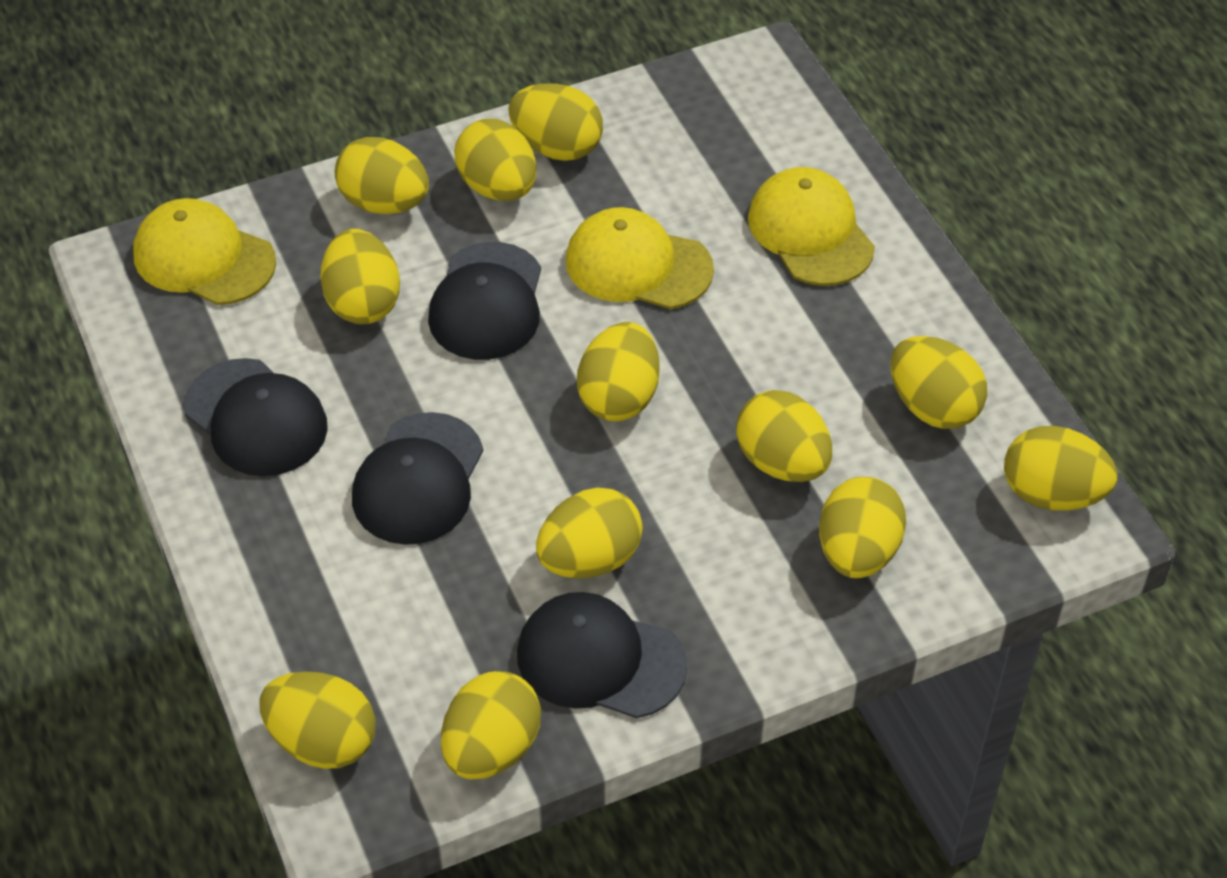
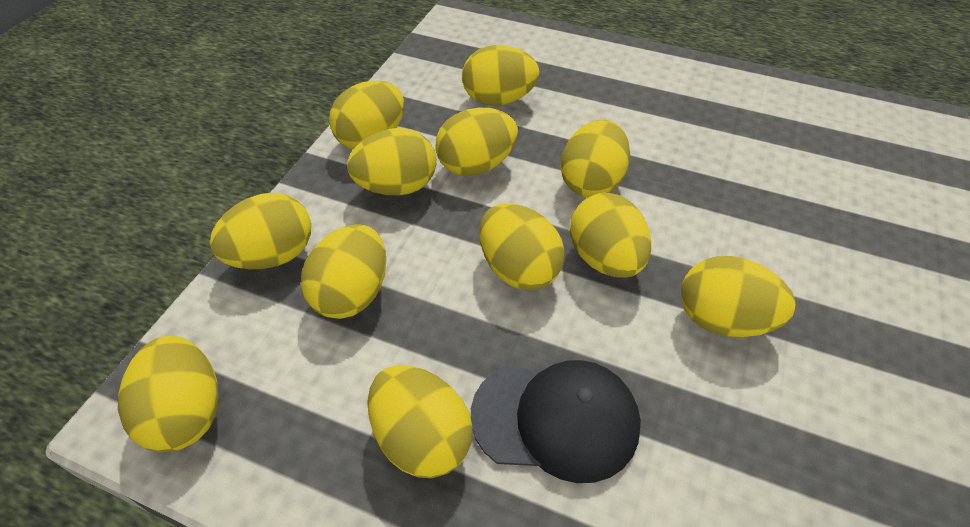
black cap: 4 -> 1
yellow cap: 3 -> 0

